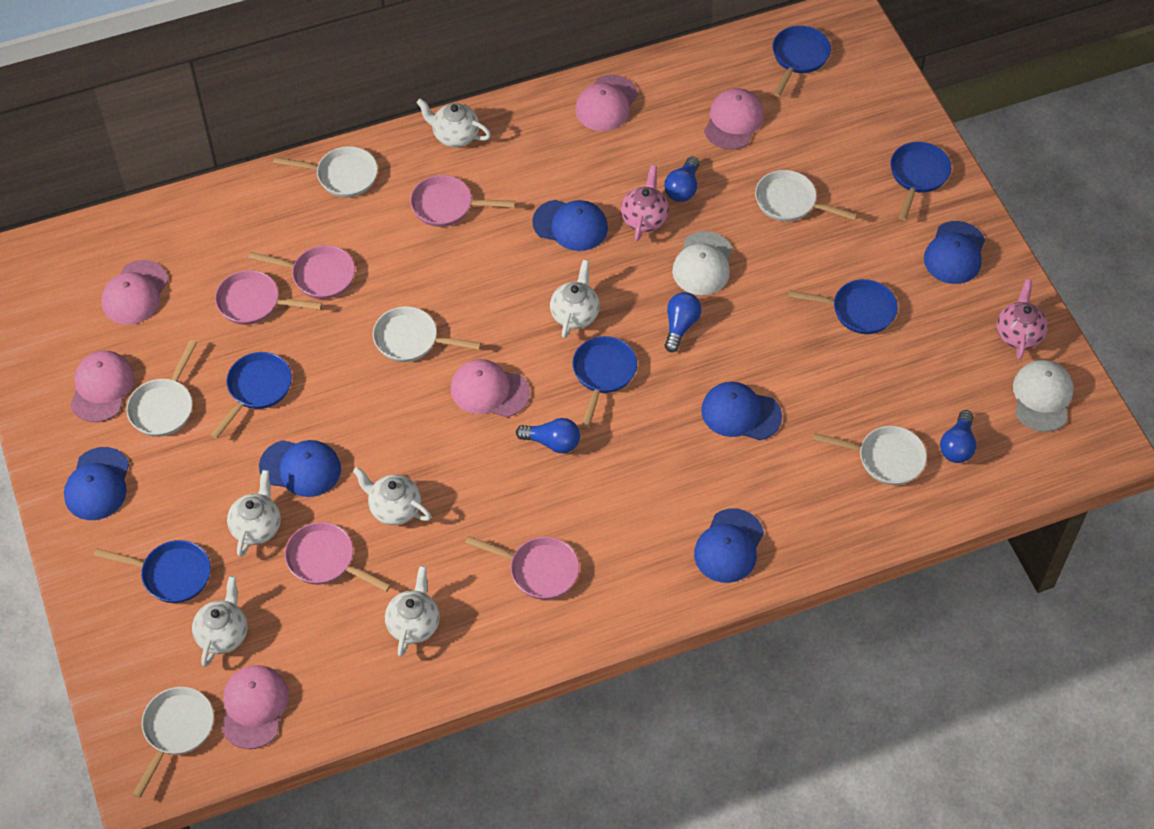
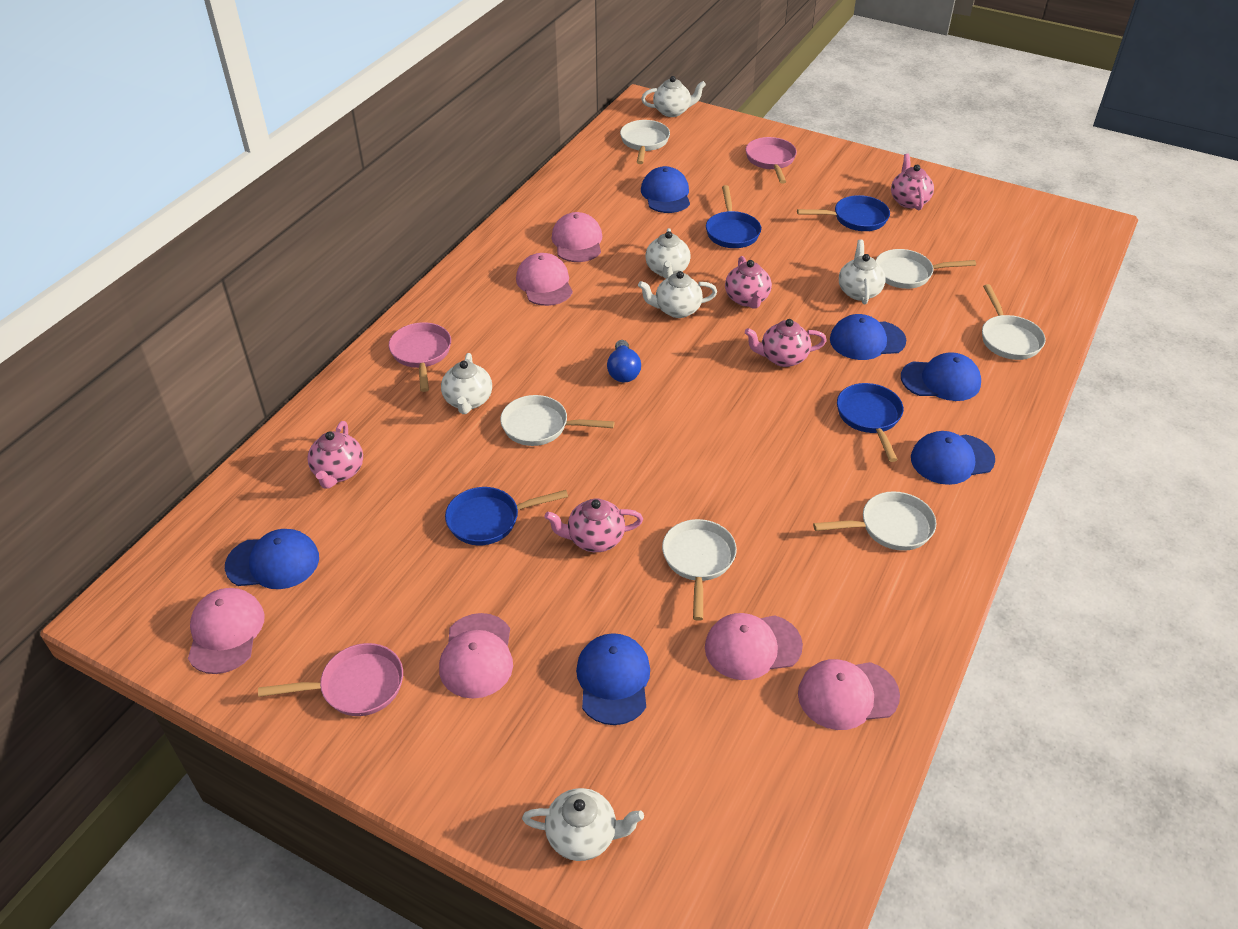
blue light bulb: 4 -> 1
blue pan: 6 -> 4
pink pan: 5 -> 3
pink teapot: 2 -> 5
white cap: 2 -> 0

